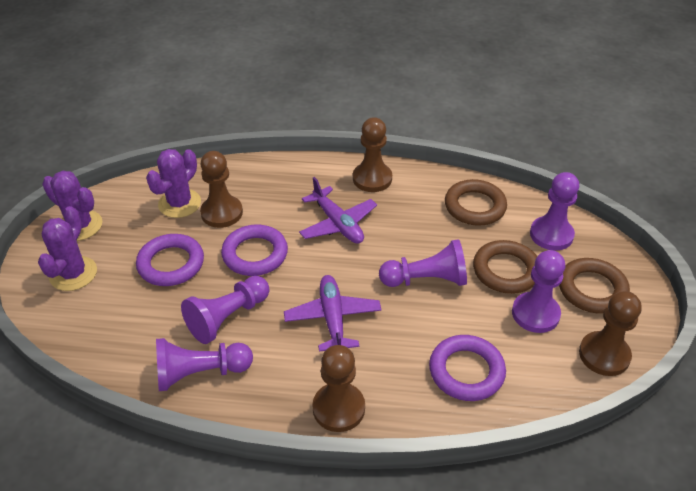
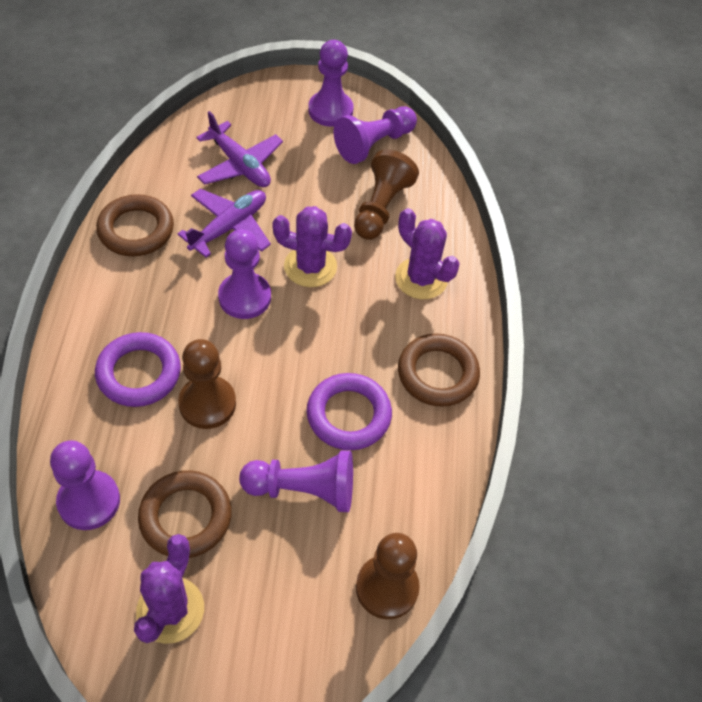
brown pawn: 4 -> 3
purple ring: 3 -> 2

